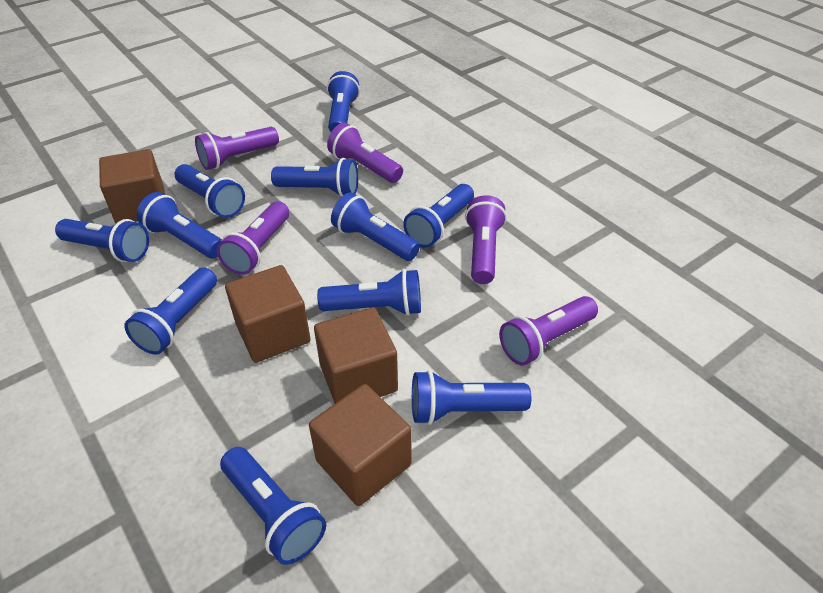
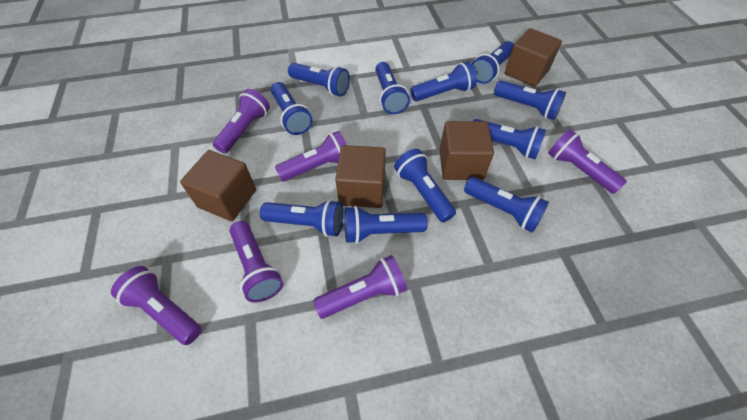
purple flashlight: 5 -> 6

